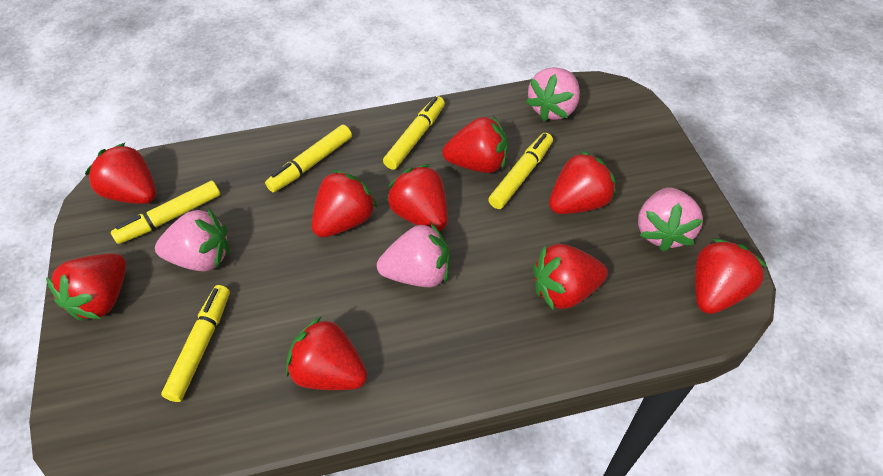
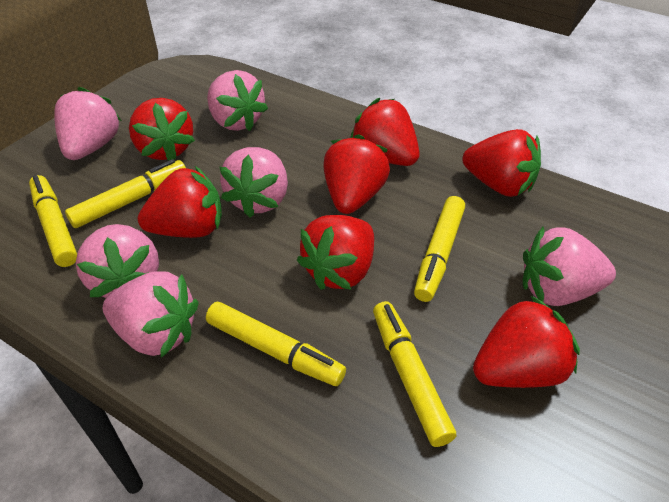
pink strawberry: 4 -> 6
red strawberry: 9 -> 7

